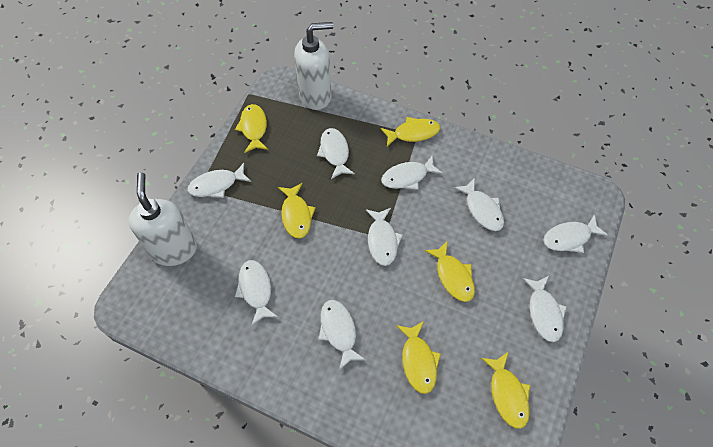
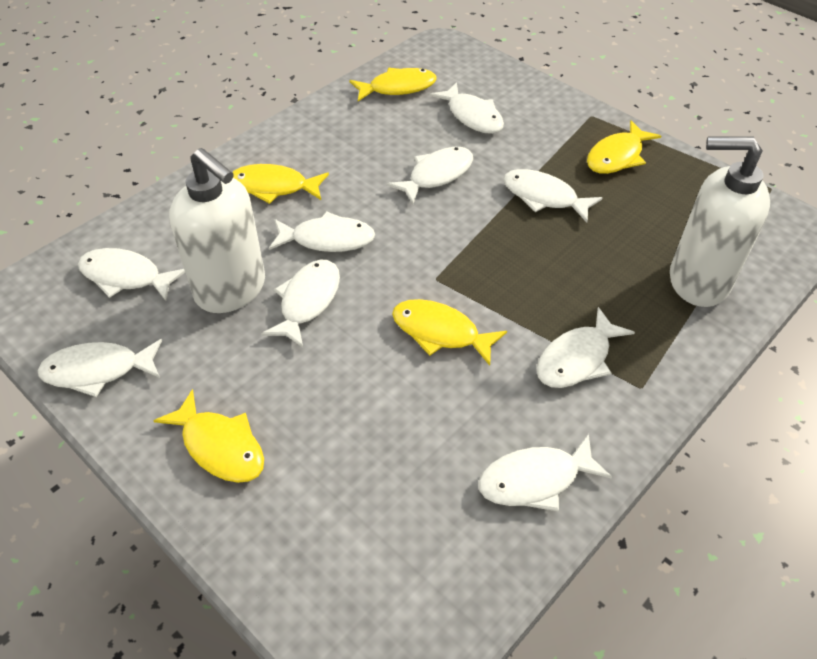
yellow fish: 6 -> 5

